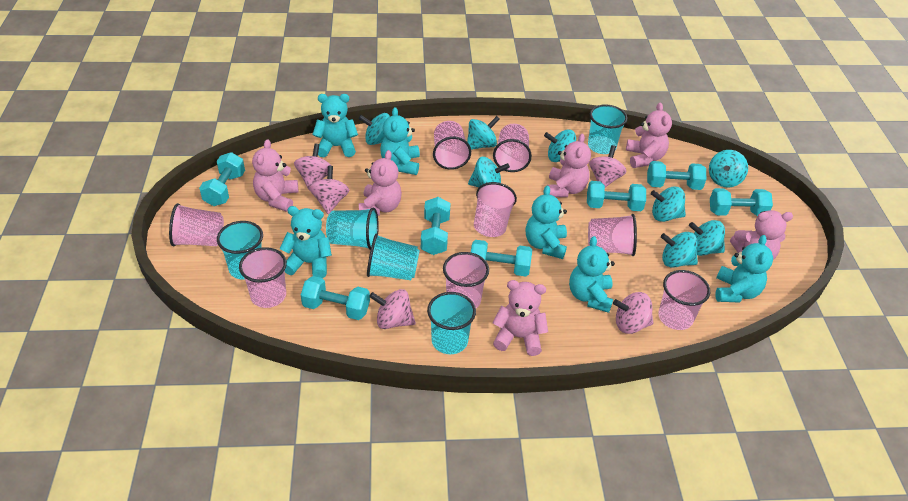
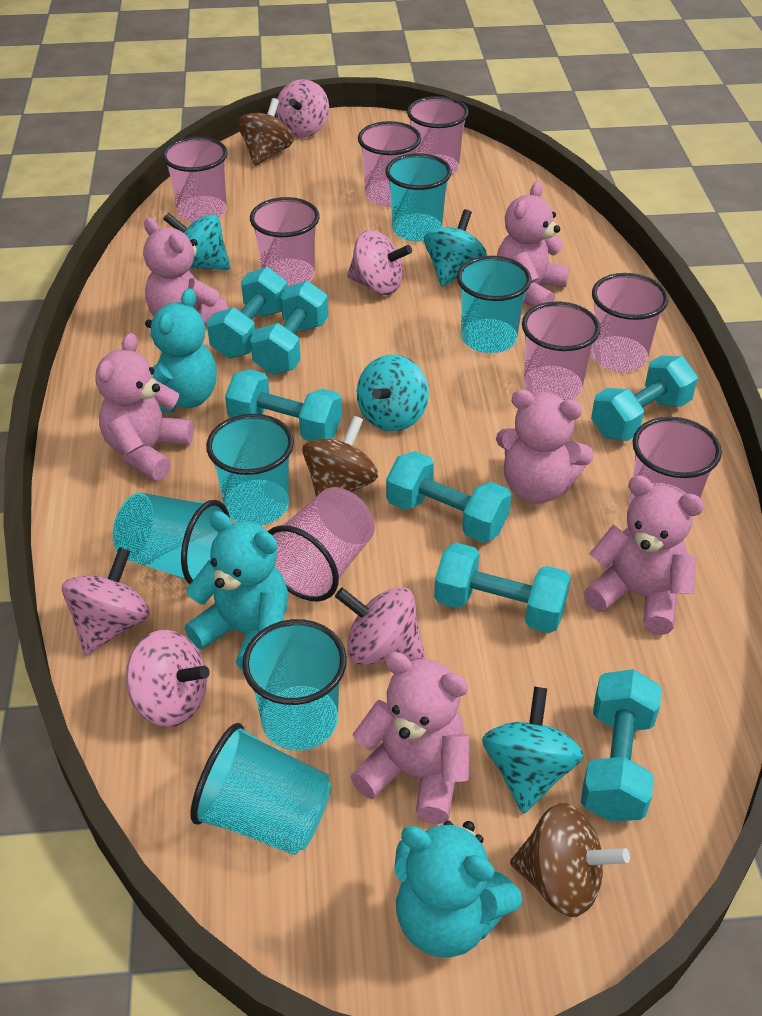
brown spinning top: 0 -> 3
turquoise cup: 5 -> 6
turquoise spinning top: 8 -> 4
turquoise teddy bear: 6 -> 3

